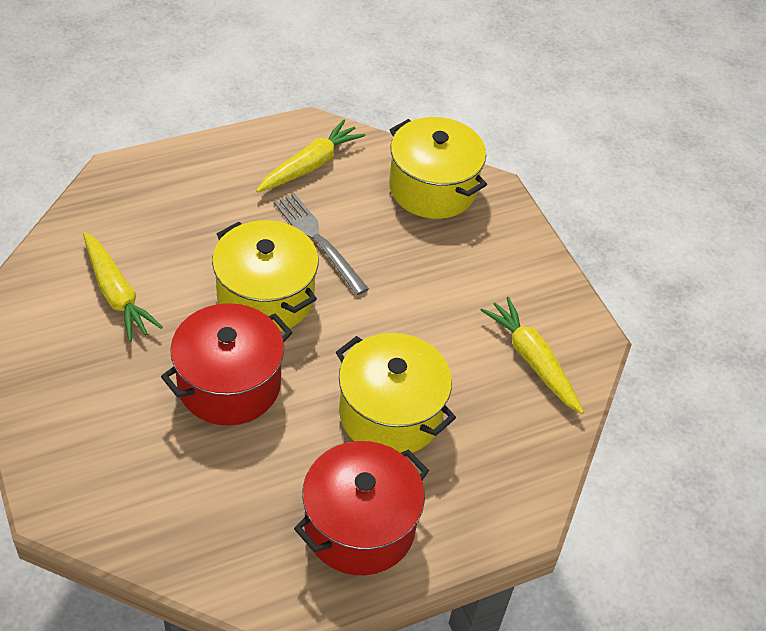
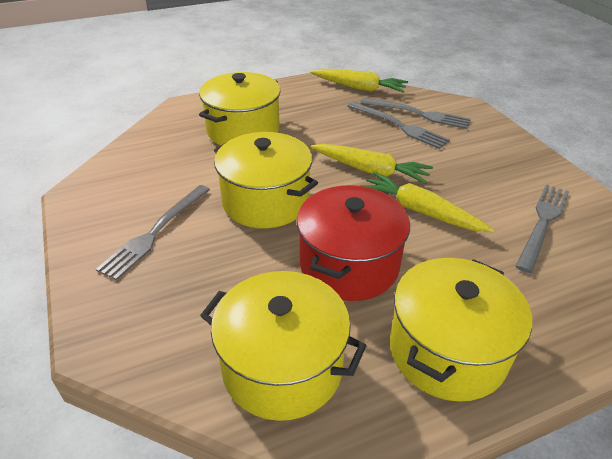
grey fork: 1 -> 4
red pot: 2 -> 1
yellow pot: 3 -> 4

